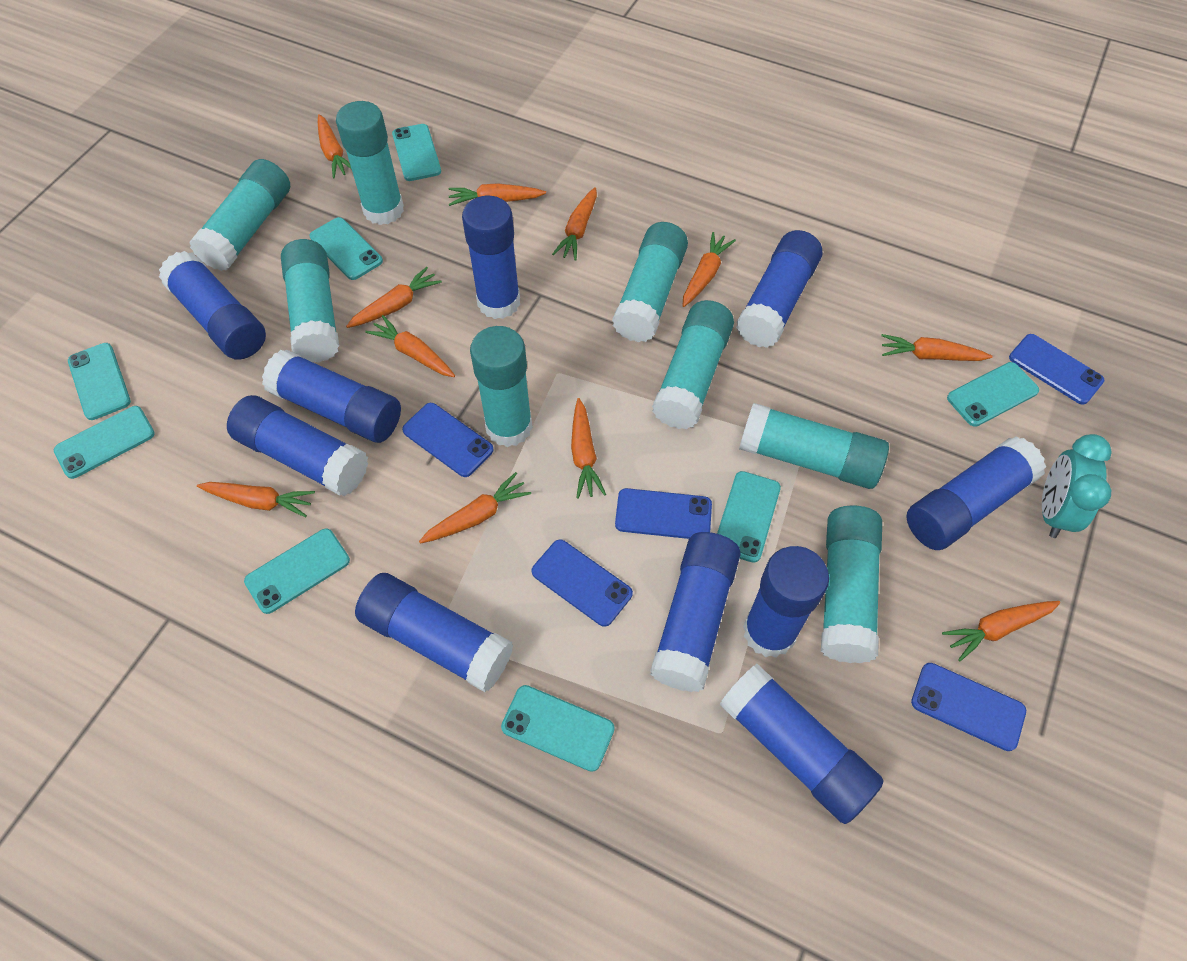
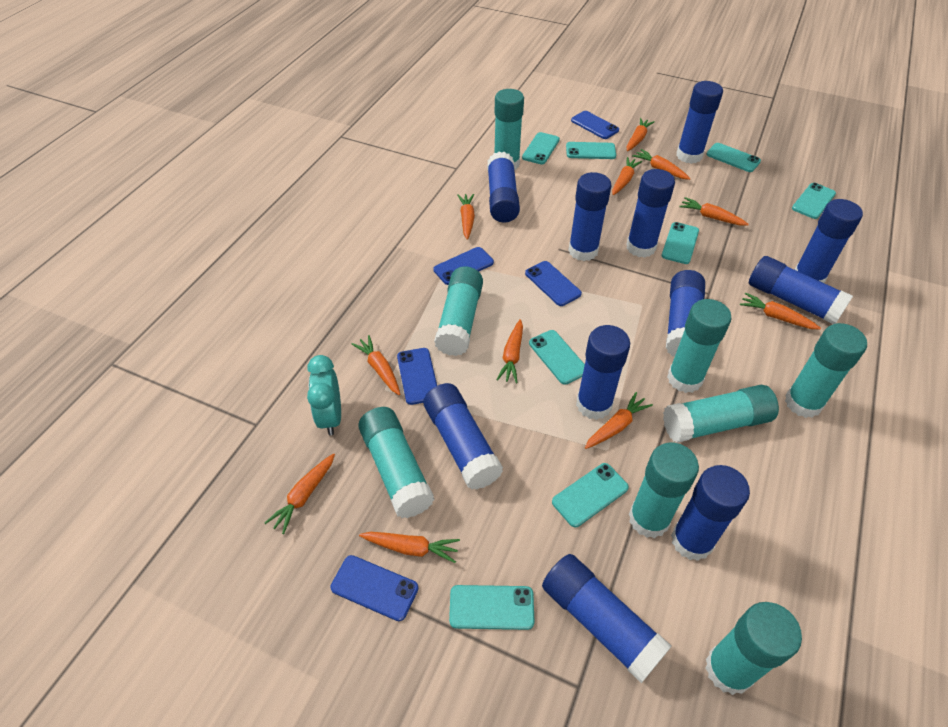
blue glue stick: 10 -> 11

